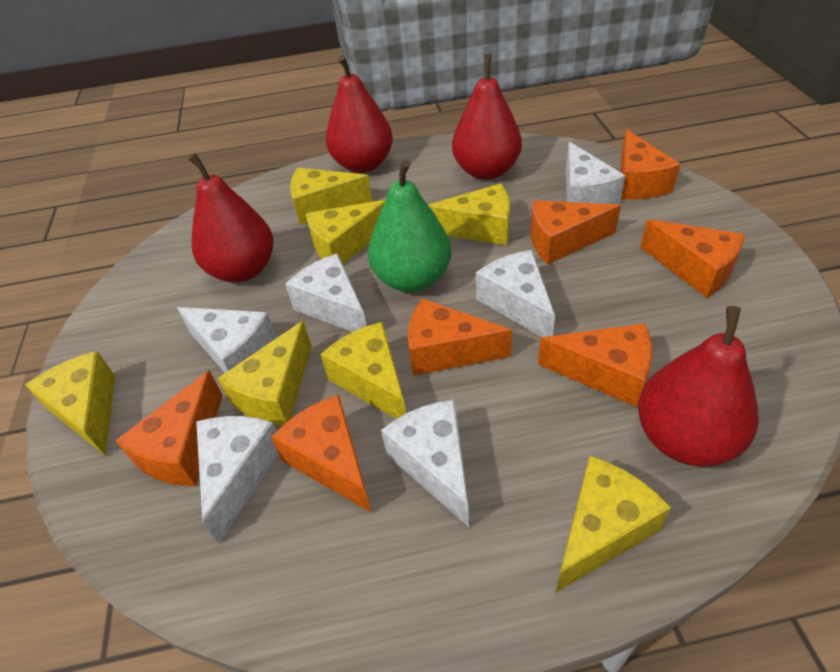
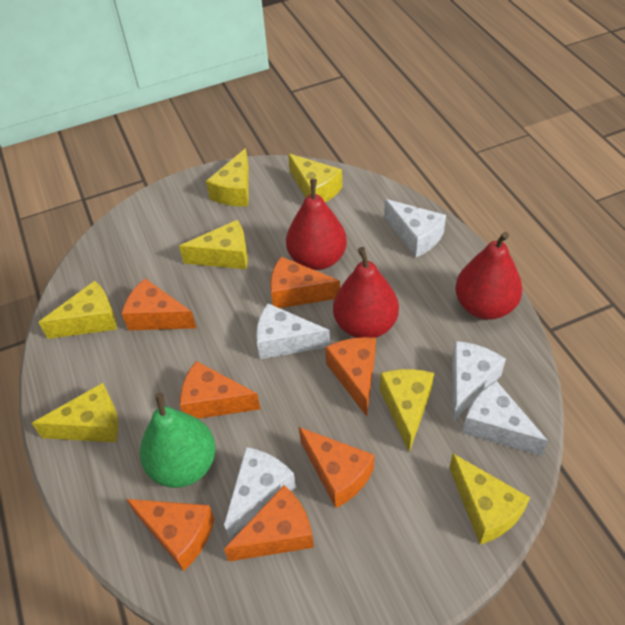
red pear: 4 -> 3
white cheese: 6 -> 5

